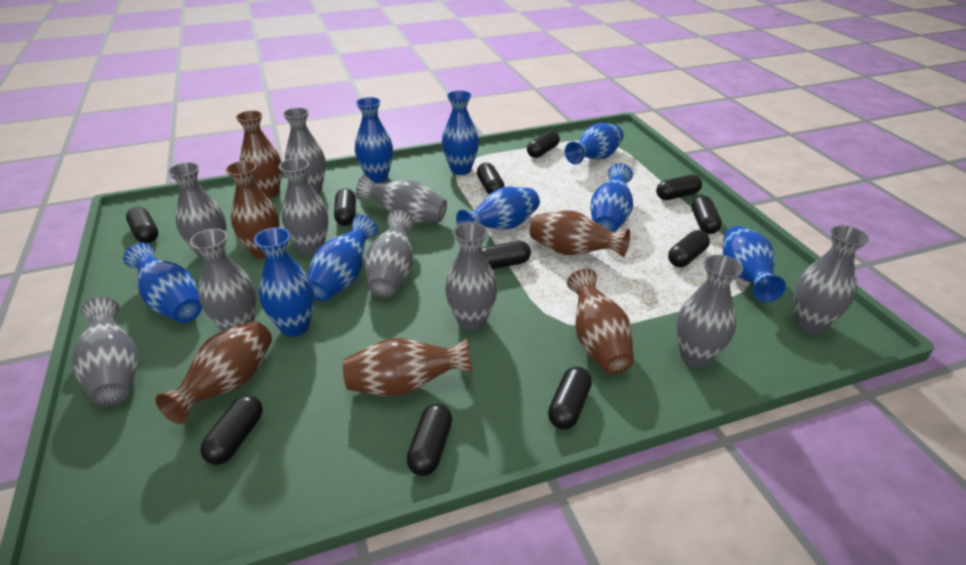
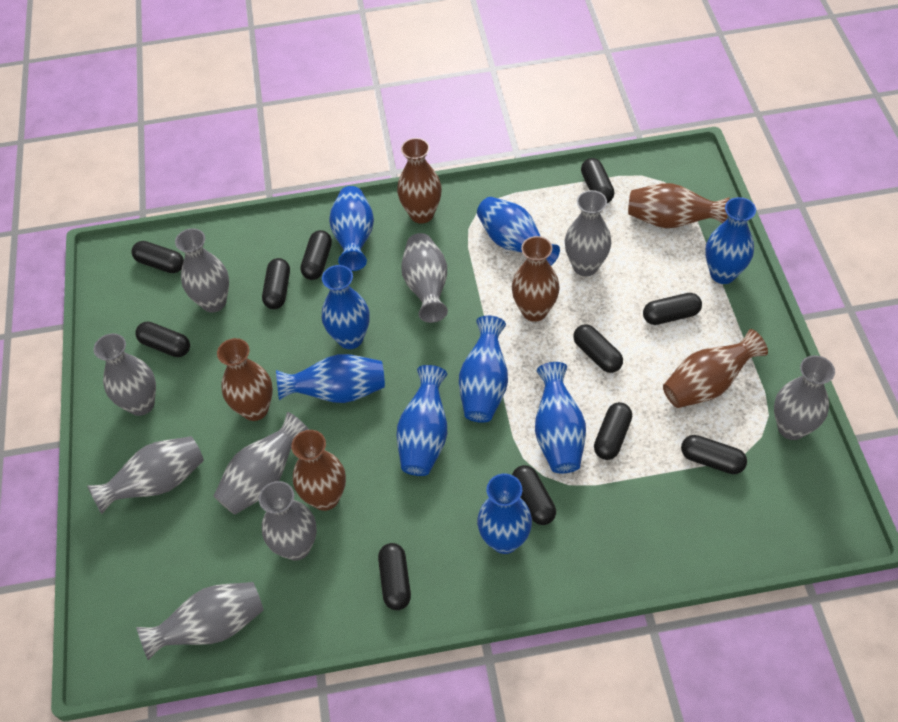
grey vase: 10 -> 9

